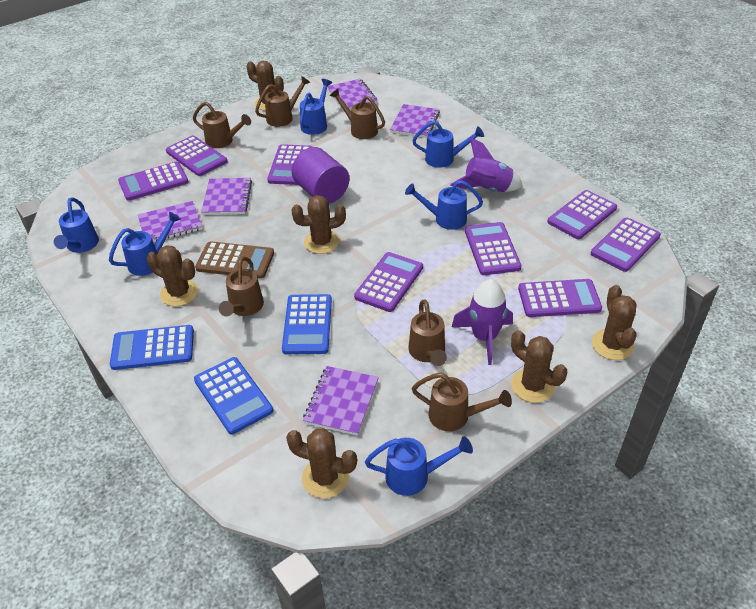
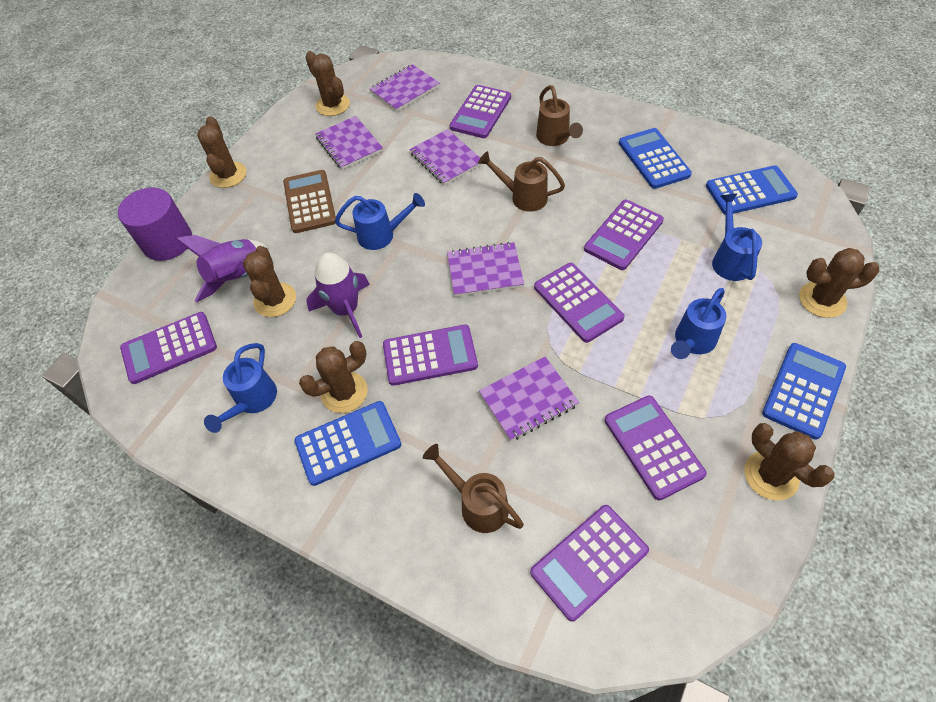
blue calculator: 3 -> 4
blue watering can: 6 -> 4
brown watering can: 6 -> 3
purple calculator: 8 -> 7

